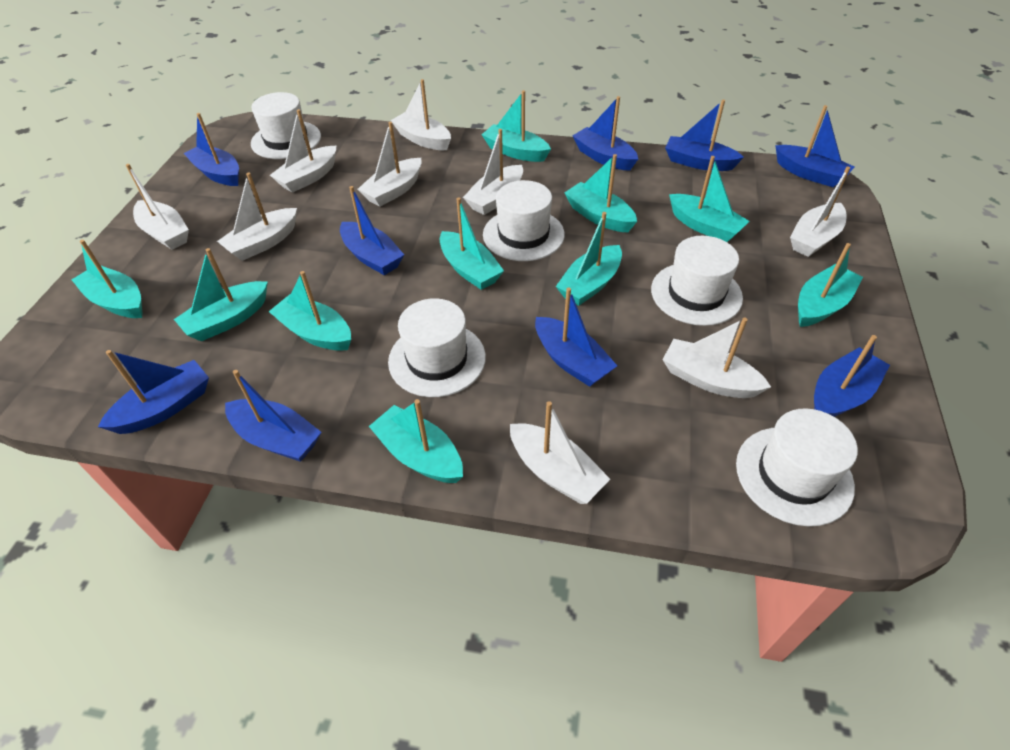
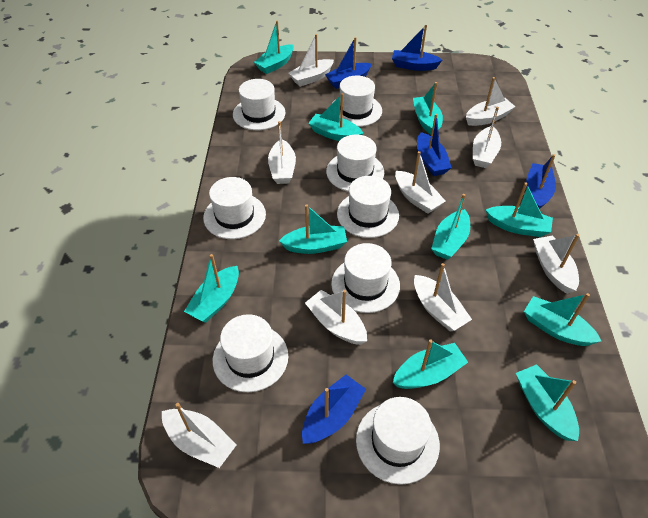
blue boat: 9 -> 5
white hat: 5 -> 8

